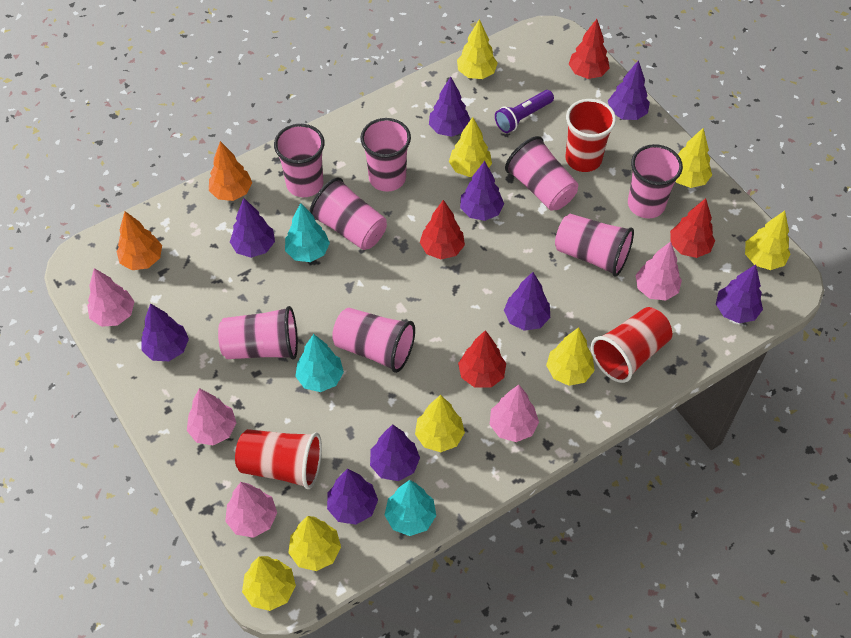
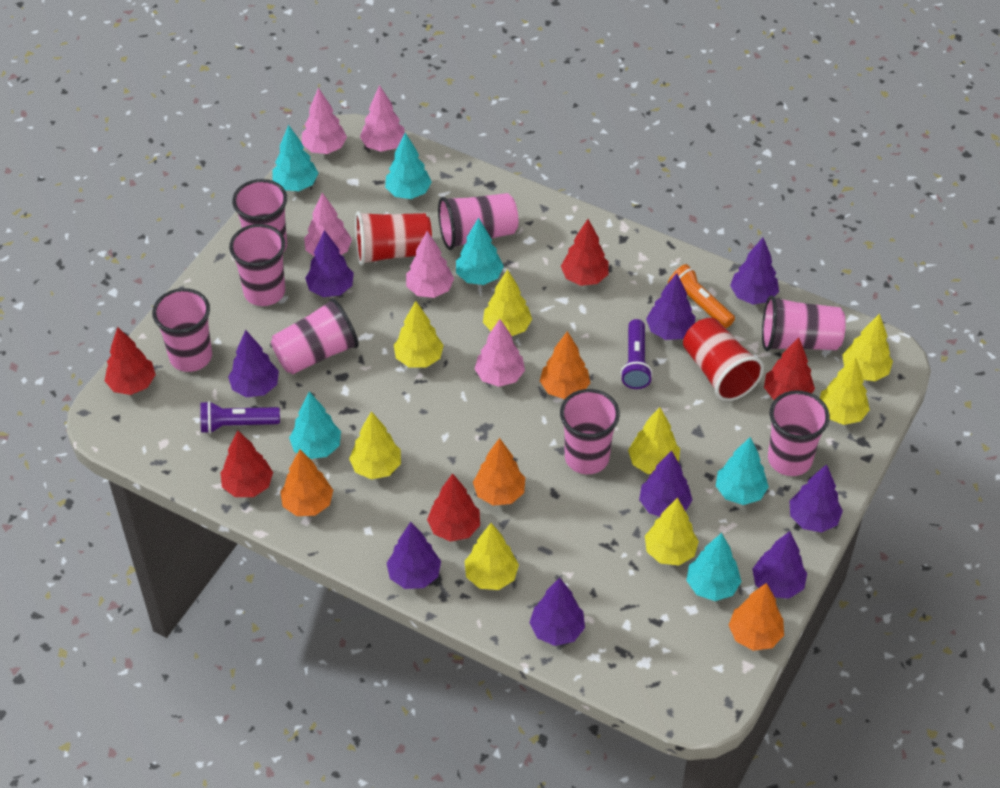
orange flashlight: 0 -> 1
orange tree: 2 -> 4
purple flashlight: 1 -> 2
red cup: 3 -> 2
red tree: 4 -> 5
turquoise tree: 3 -> 6

